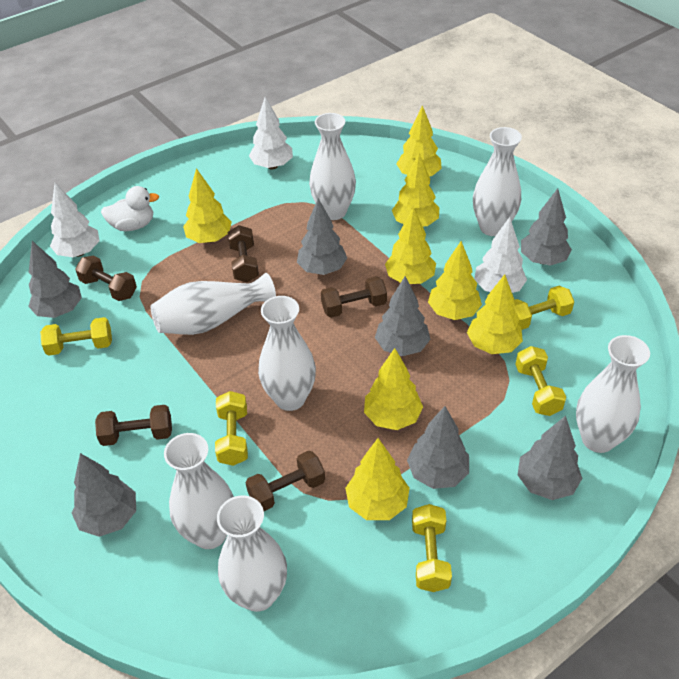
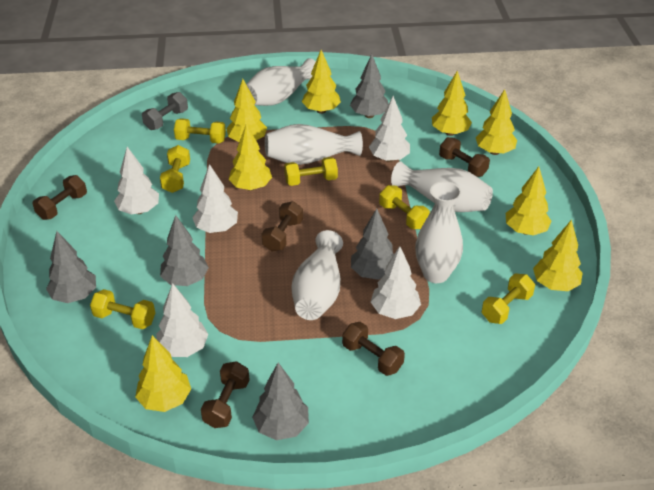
grey dumbbell: 0 -> 1
grey tree: 7 -> 5
white duck: 1 -> 0
white tree: 3 -> 5
white vase: 7 -> 5
yellow dumbbell: 5 -> 6

